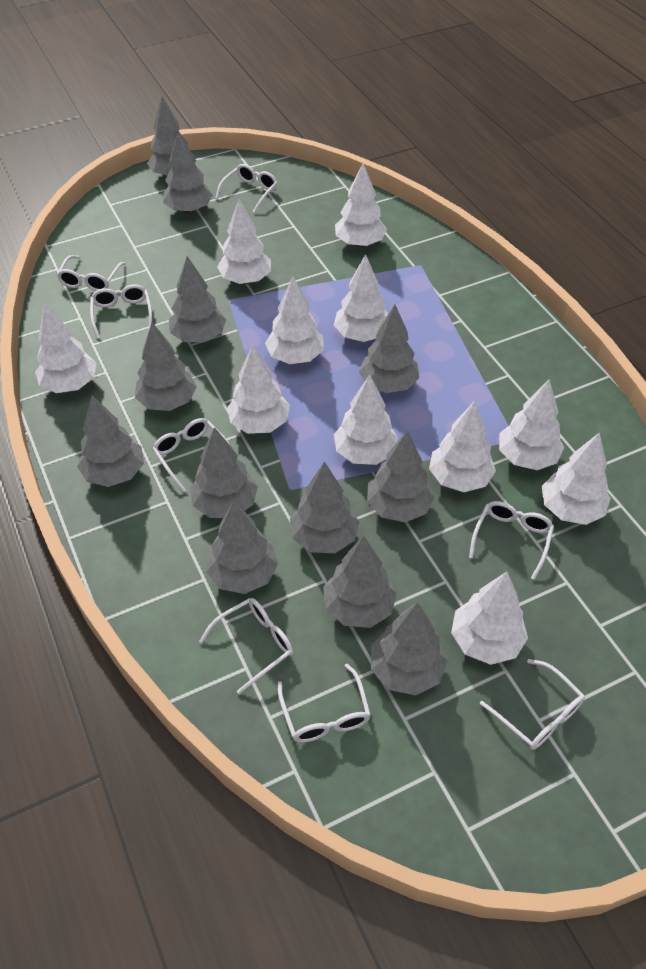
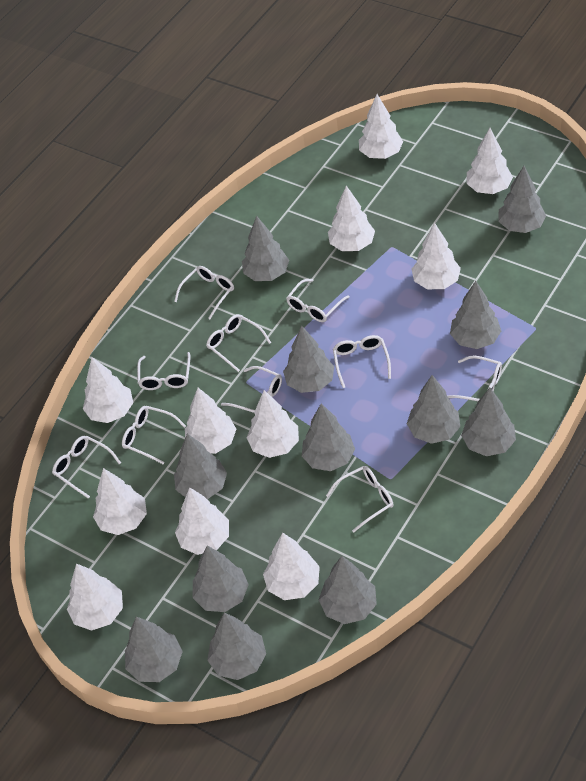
white glasses: 8 -> 10

